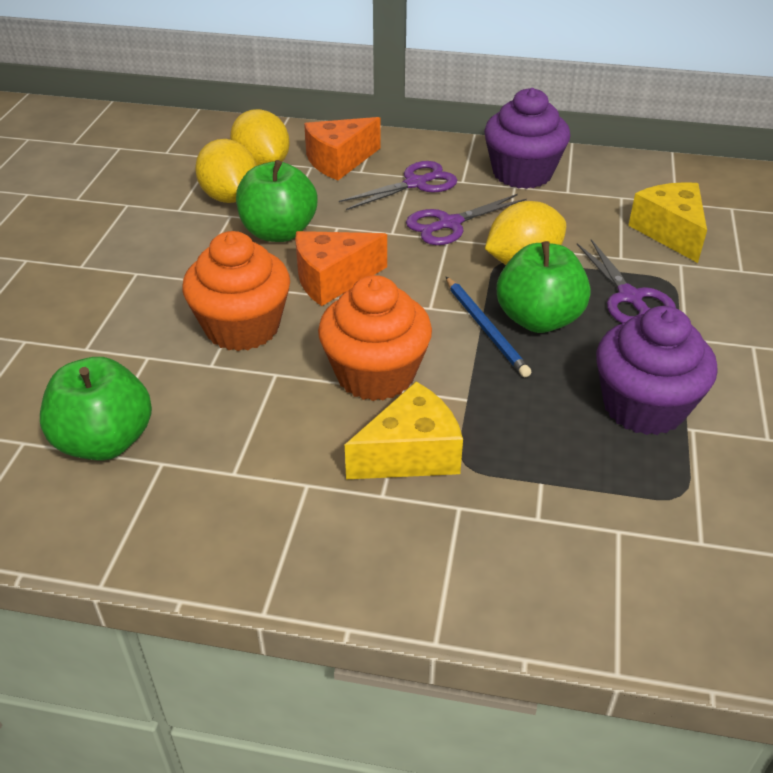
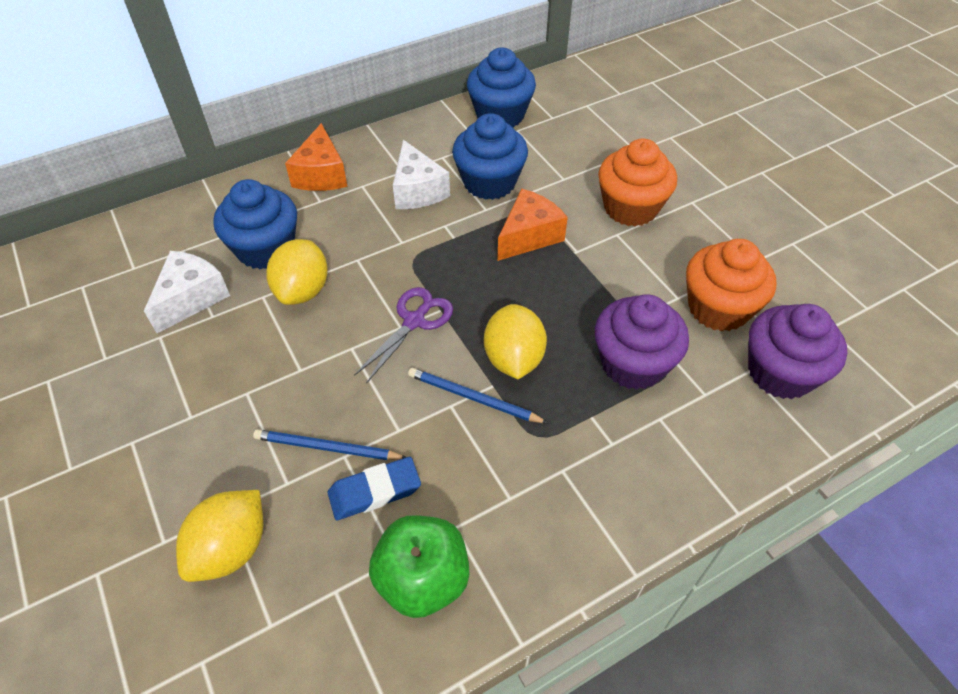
blue cupcake: 0 -> 3
blue eraser: 0 -> 1
blue pencil: 1 -> 2
green apple: 3 -> 1
purple scissors: 3 -> 1
white cheese: 0 -> 2
yellow cheese: 2 -> 0

